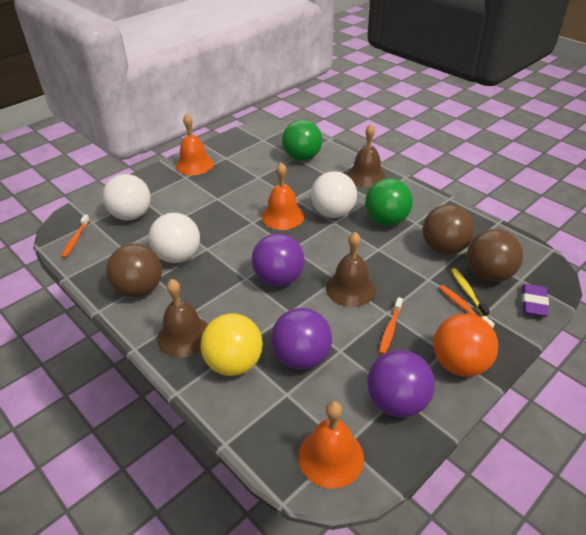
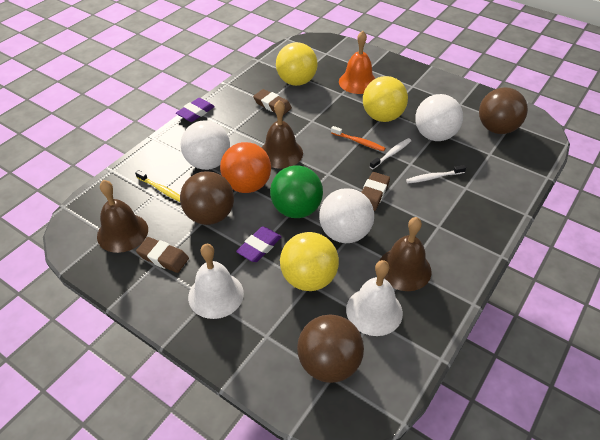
brown eraser: 0 -> 3
green ball: 2 -> 1
orange bell: 3 -> 1
orange toothbrush: 3 -> 1
purple ball: 3 -> 0
purple eraser: 1 -> 2
white bell: 0 -> 2
white toothbrush: 0 -> 2
yellow ball: 1 -> 3

